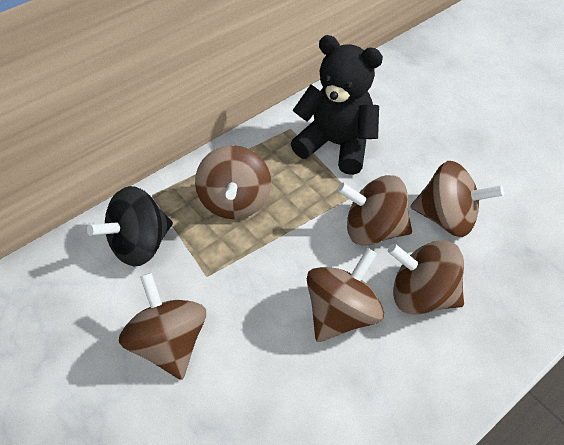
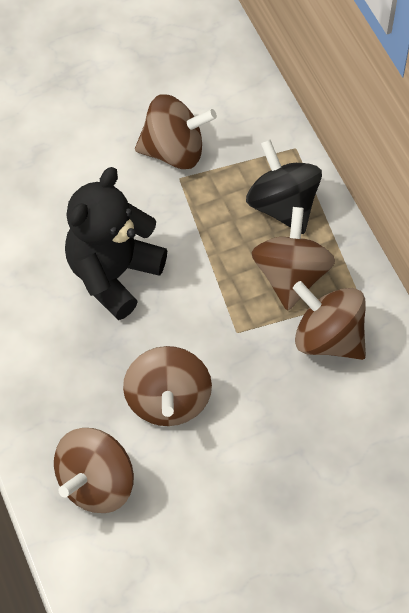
brown spinning top: 6 -> 5

